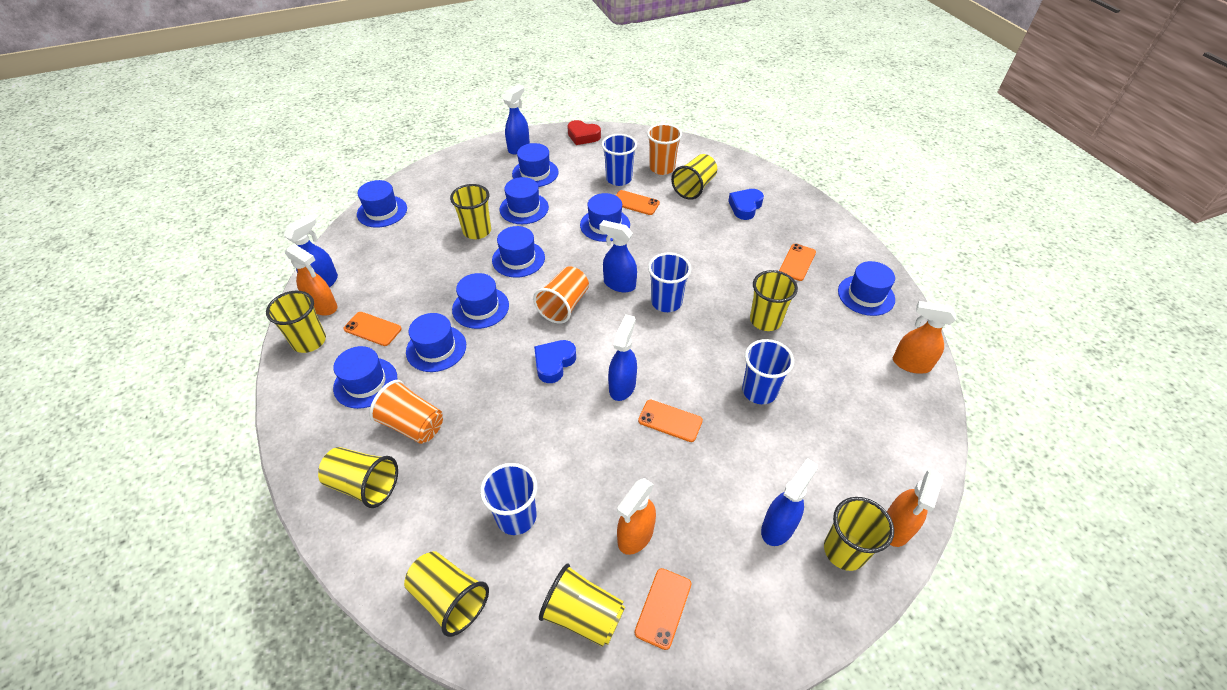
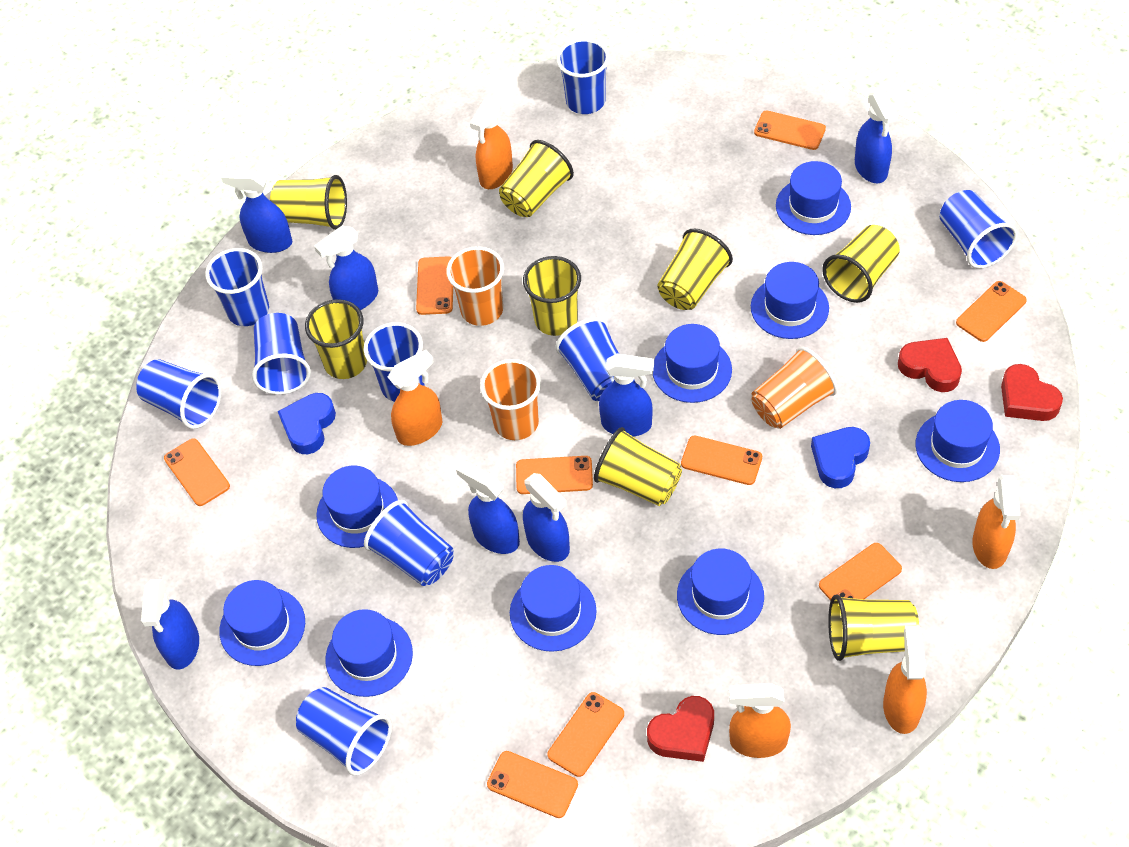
blue cup: 4 -> 9
blue spray bottle: 5 -> 7
orange phone: 5 -> 9
orange spray bottle: 4 -> 5
red heart: 1 -> 3

